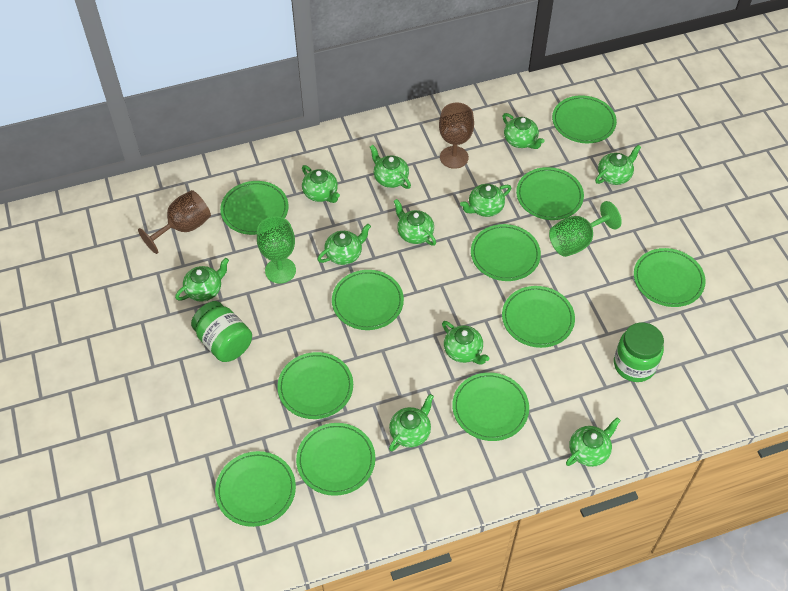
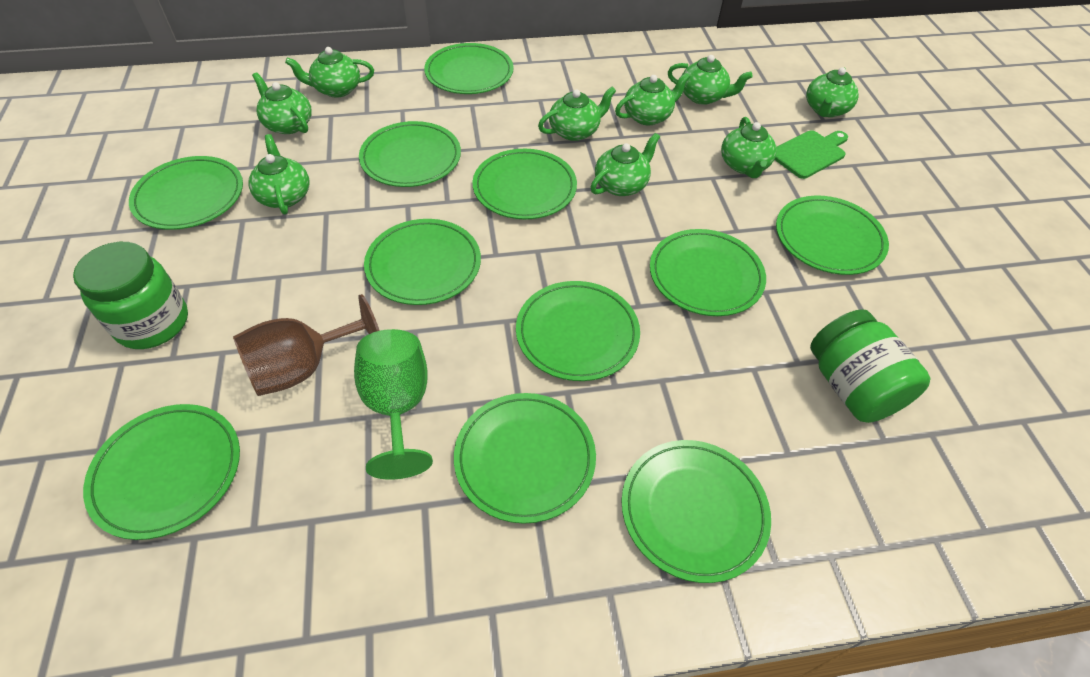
brown goblet: 2 -> 1
green cutting board: 0 -> 1
green goblet: 2 -> 1
green teapot: 11 -> 9

